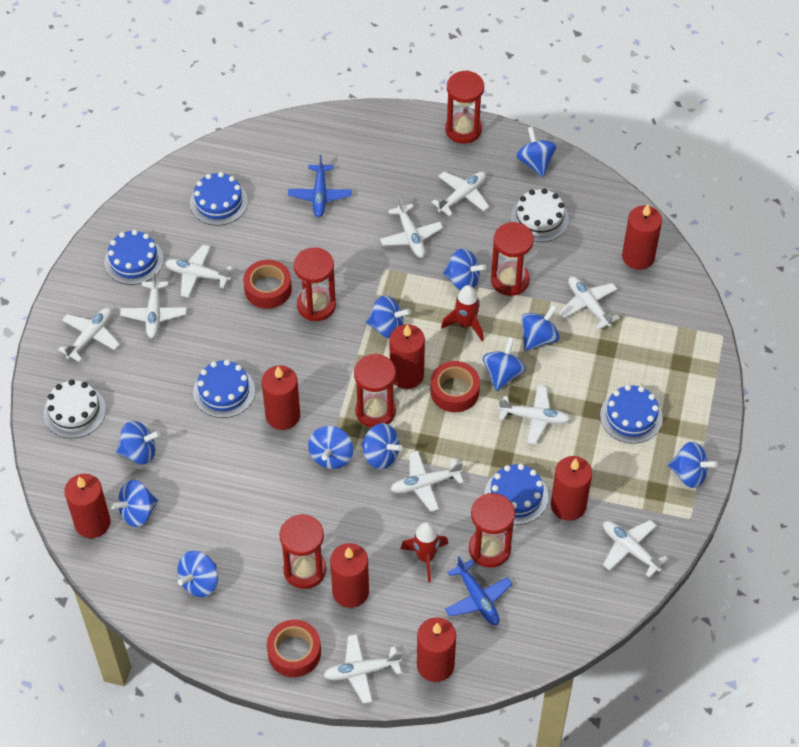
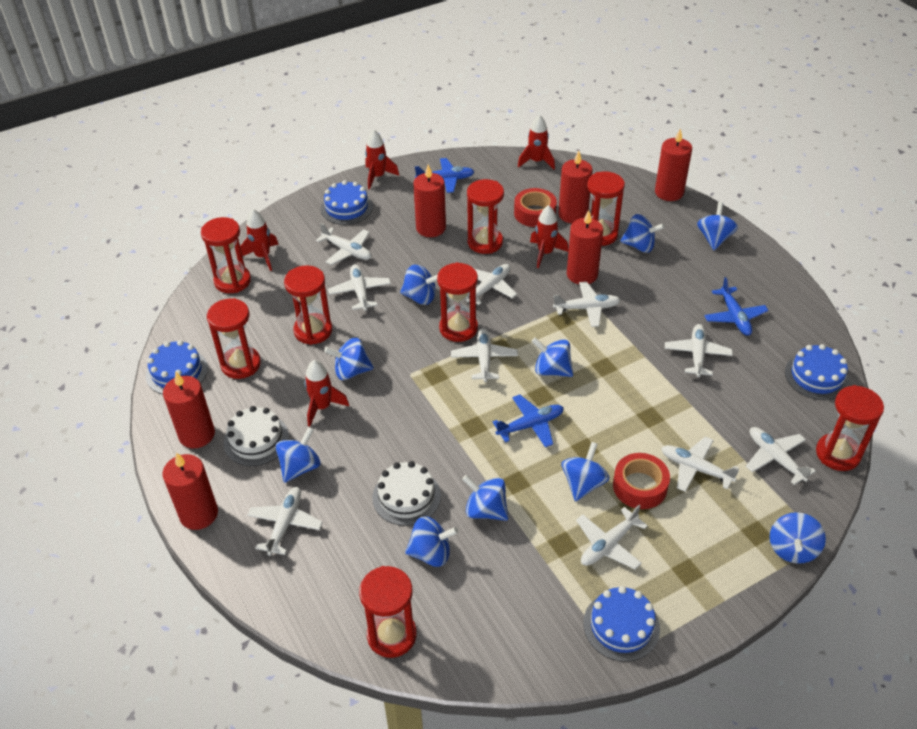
blue cake: 5 -> 4
blue plane: 2 -> 3
blue spinning top: 11 -> 10
red candle: 7 -> 6
red hourglass: 6 -> 8
red rocket: 2 -> 5
red tape: 3 -> 2

